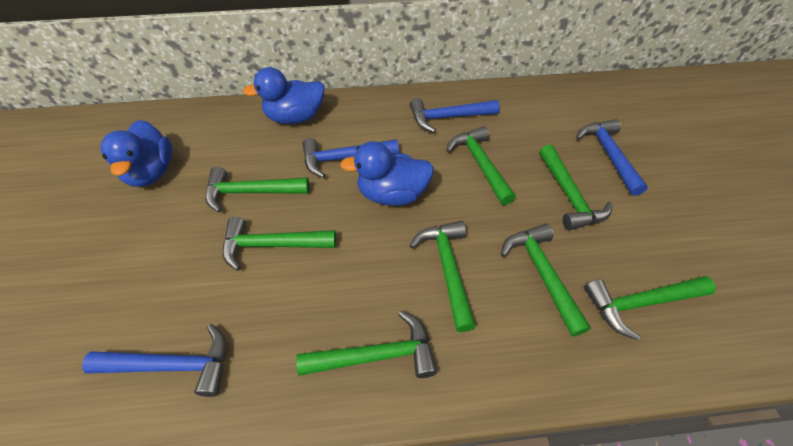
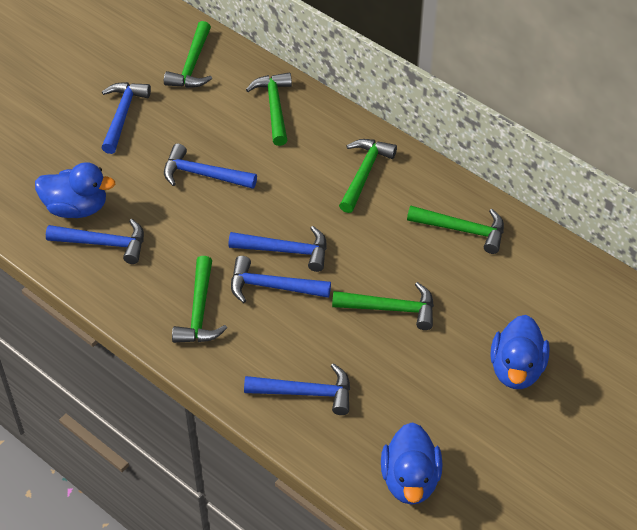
blue hammer: 4 -> 6
green hammer: 8 -> 6

